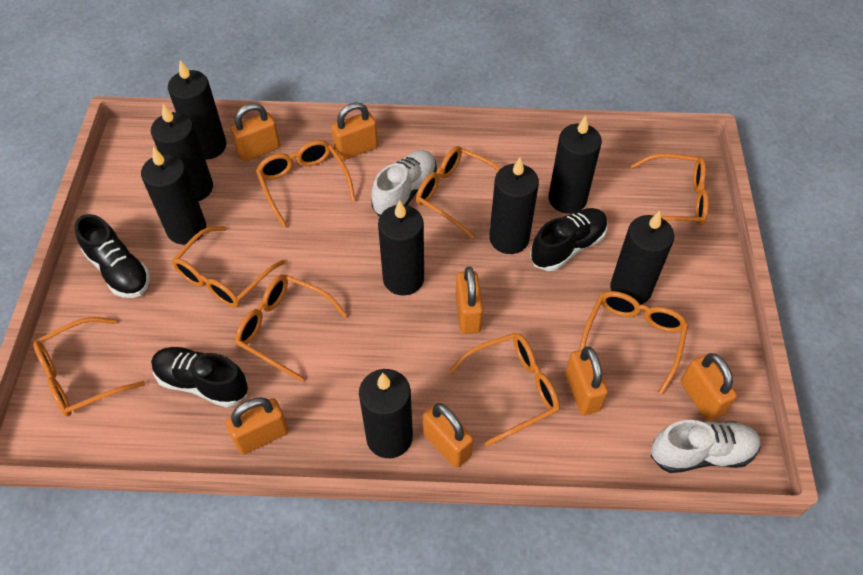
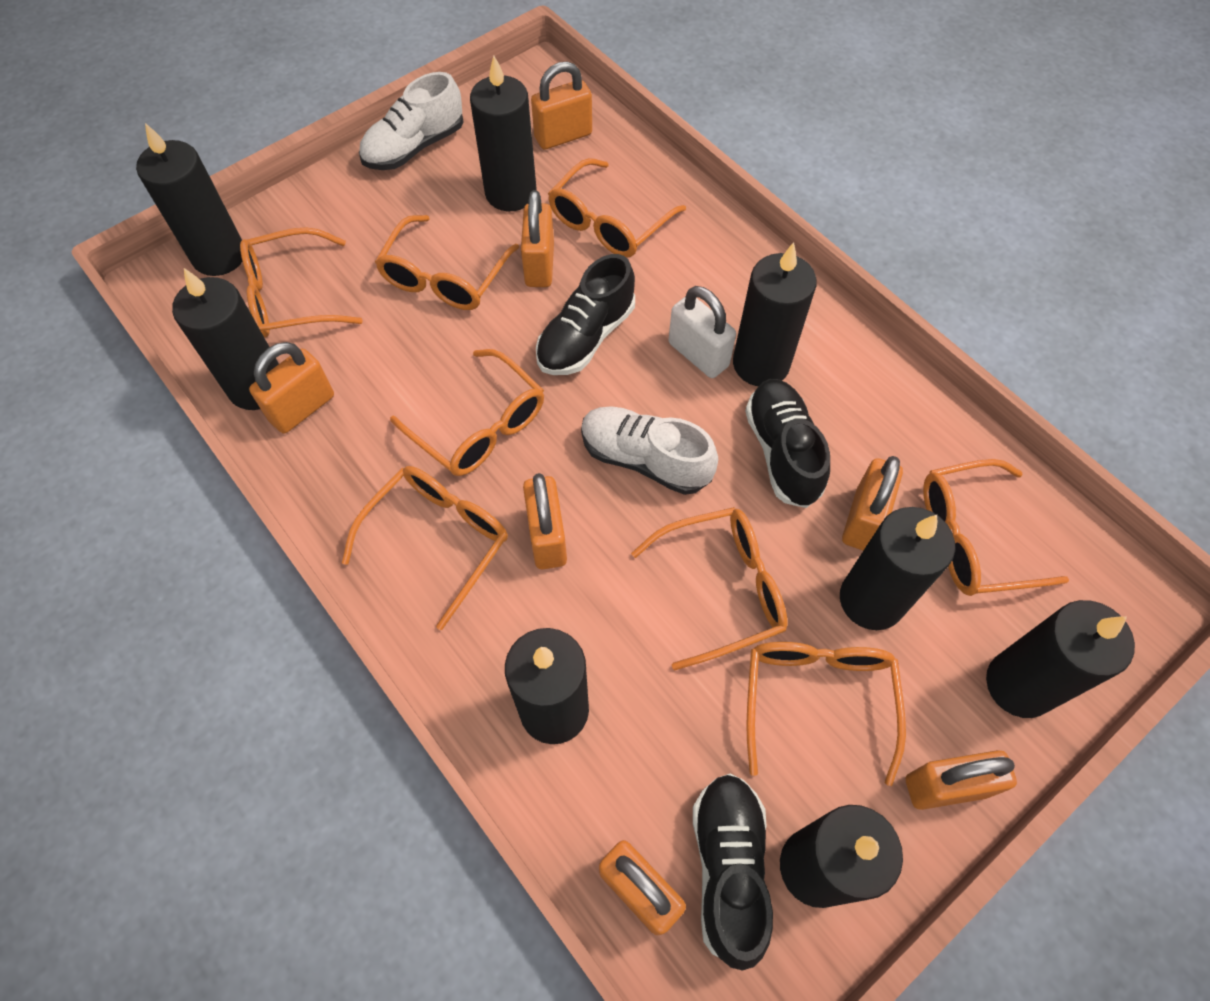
white padlock: 0 -> 1

